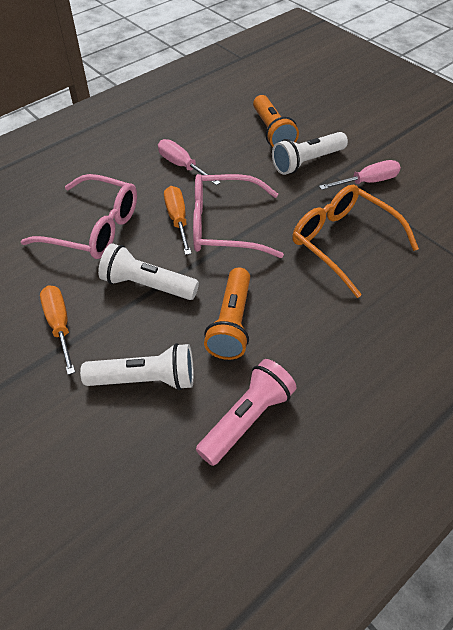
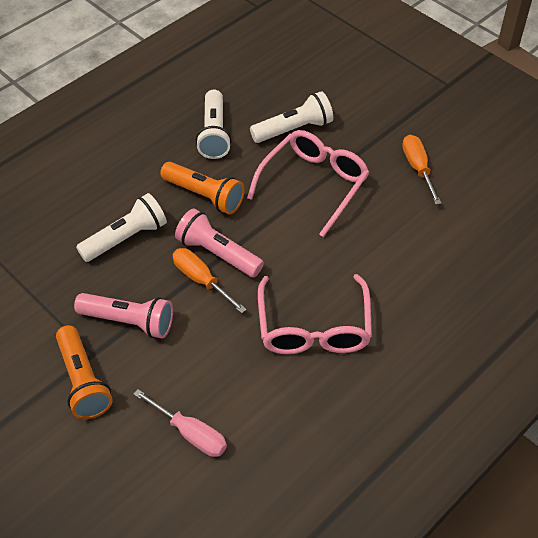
orange glasses: 1 -> 0
pink flashlight: 1 -> 2
pink screwdriver: 2 -> 1

